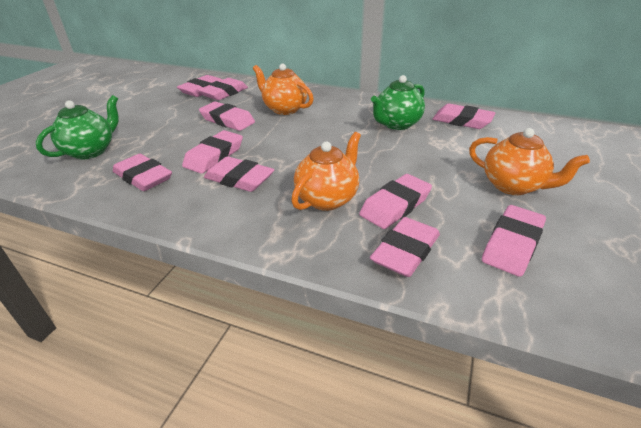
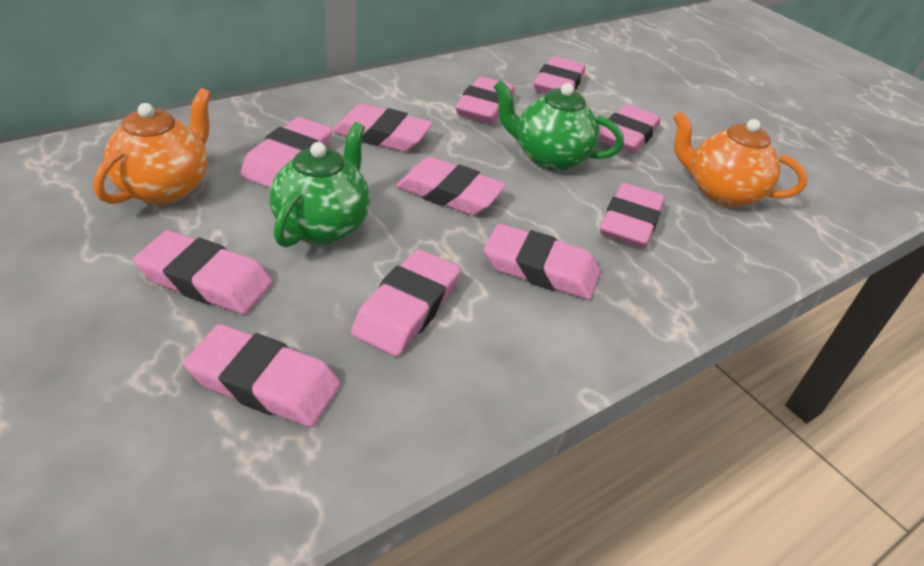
orange teapot: 3 -> 2
pink eraser: 10 -> 11

